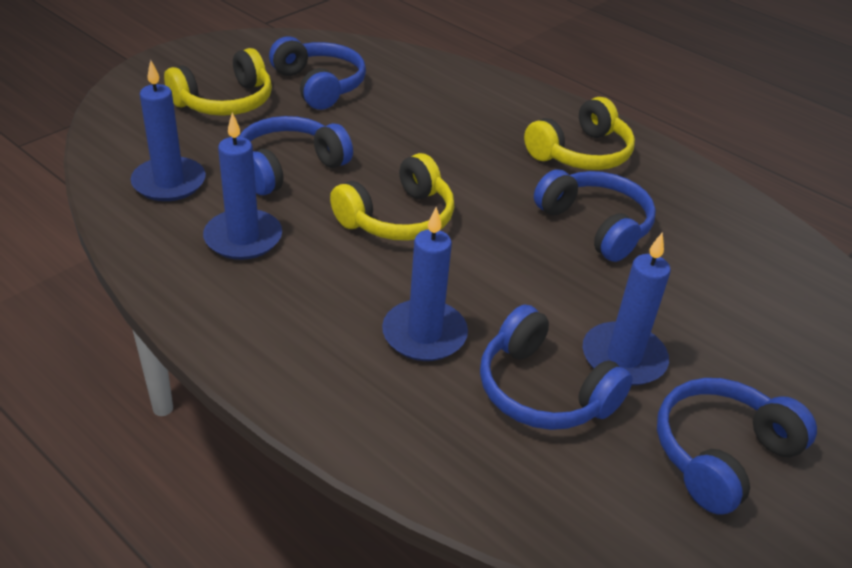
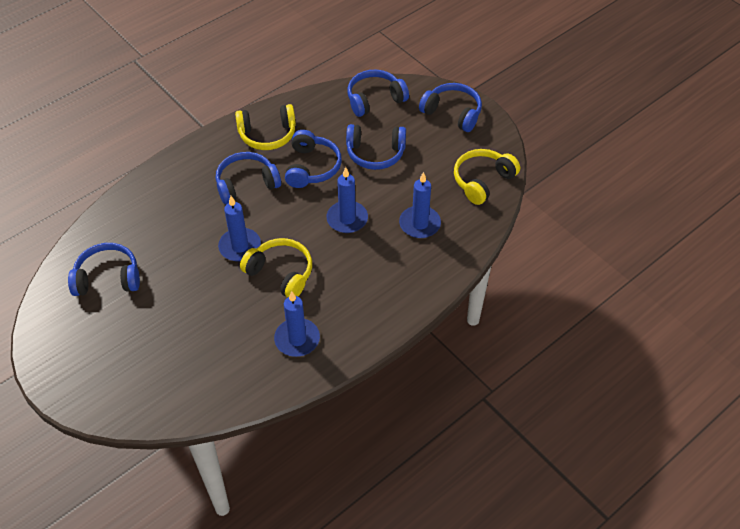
blue headphones: 5 -> 6

